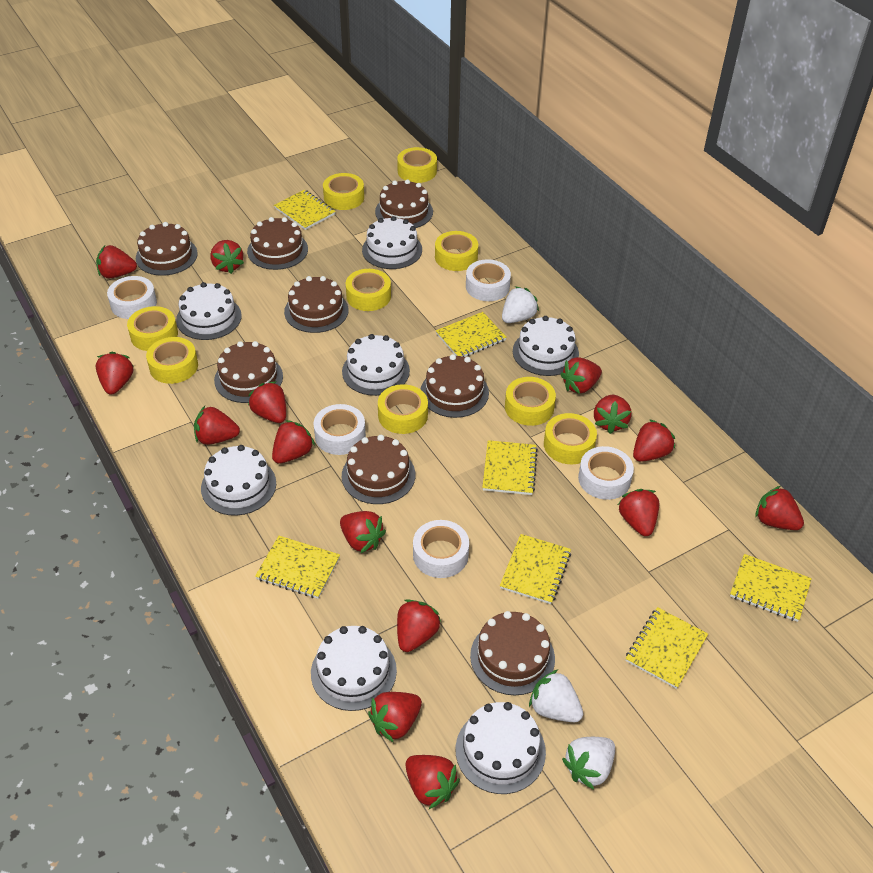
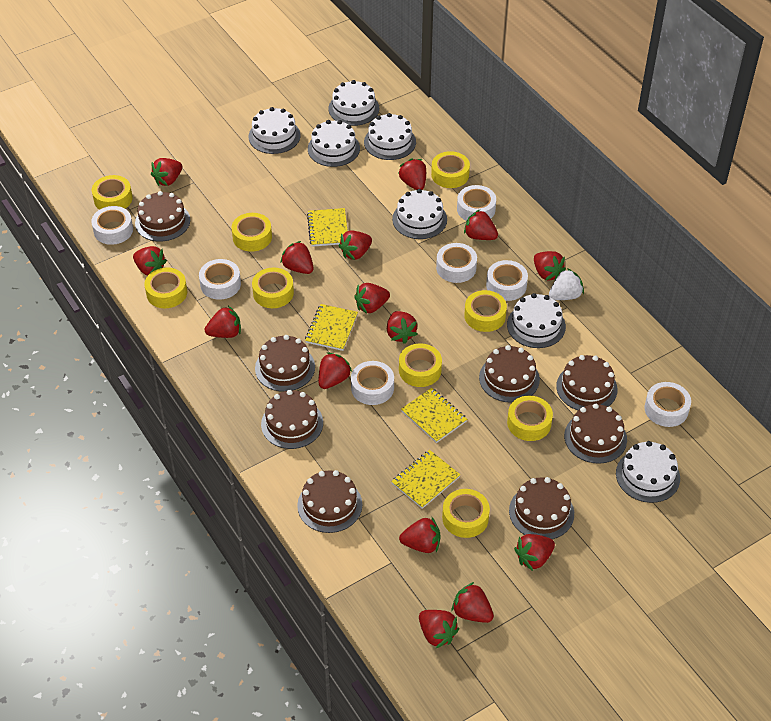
white strawberry: 3 -> 1
white tape: 5 -> 7
yellow notebook: 7 -> 4

